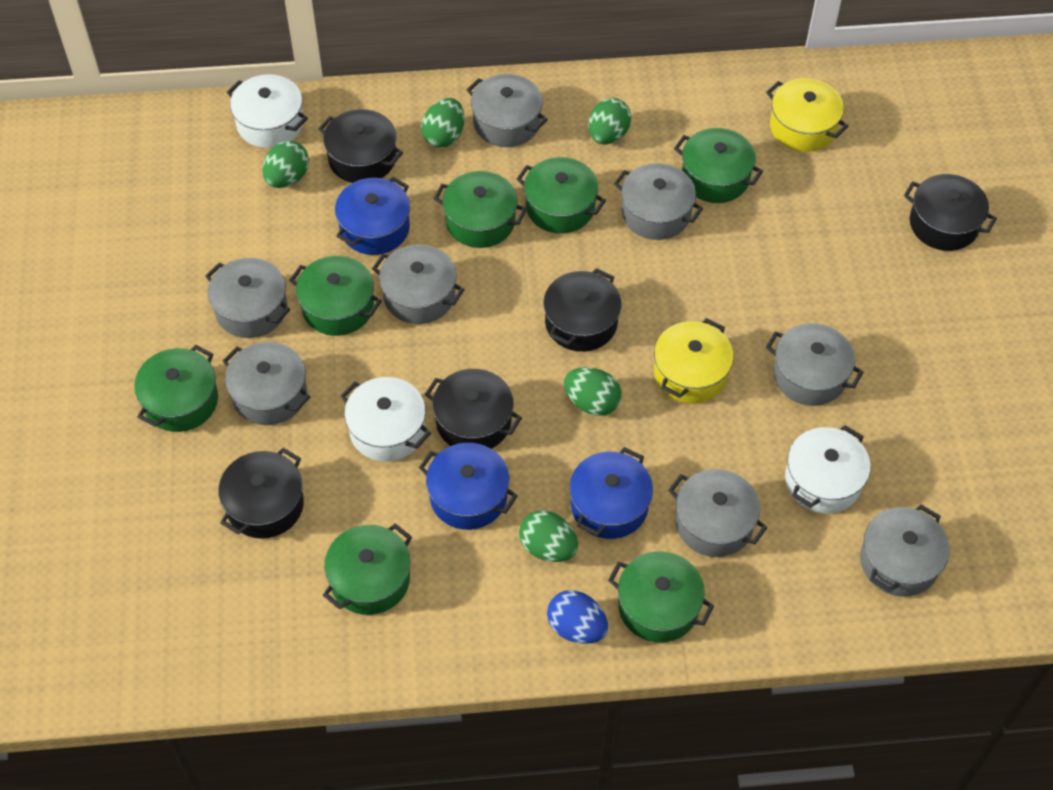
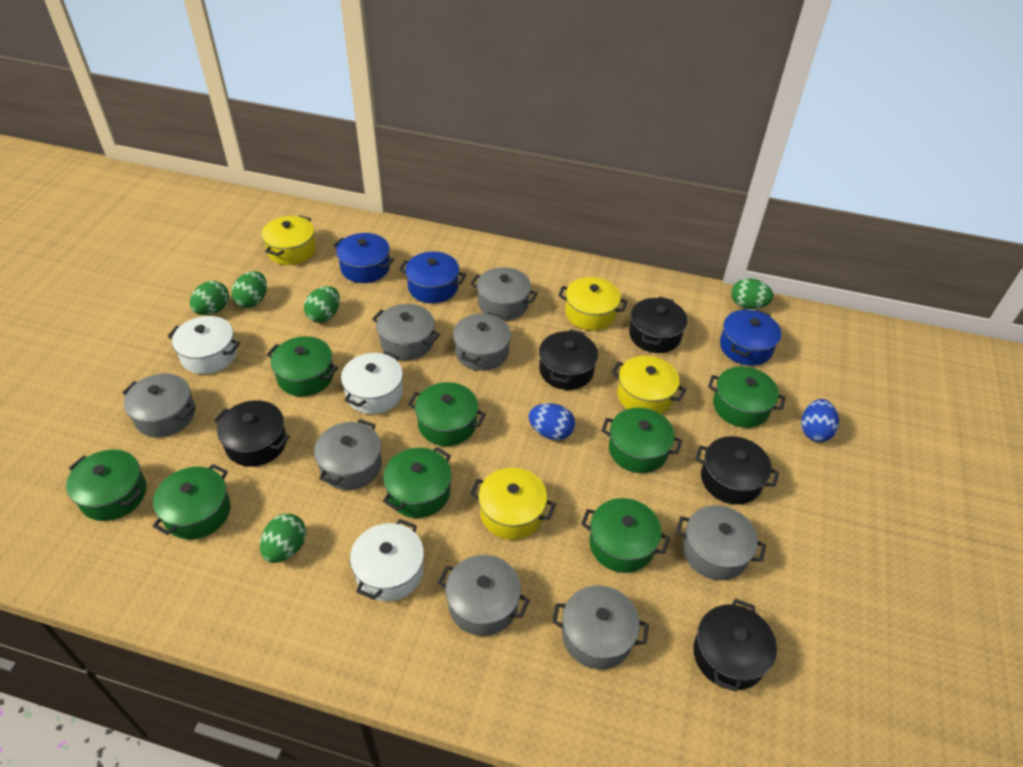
blue egg: 1 -> 2
green pot: 7 -> 8
yellow pot: 2 -> 4

